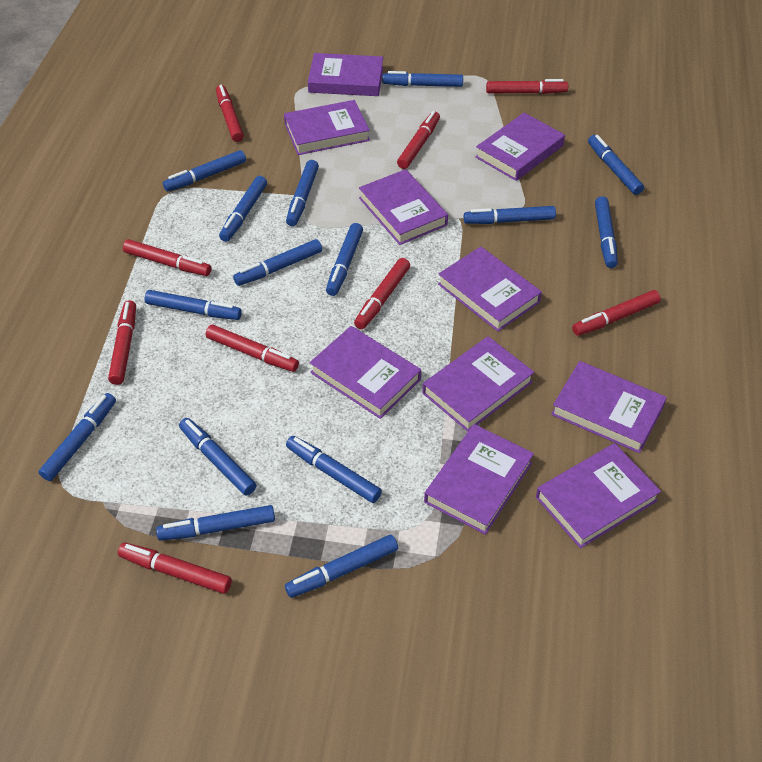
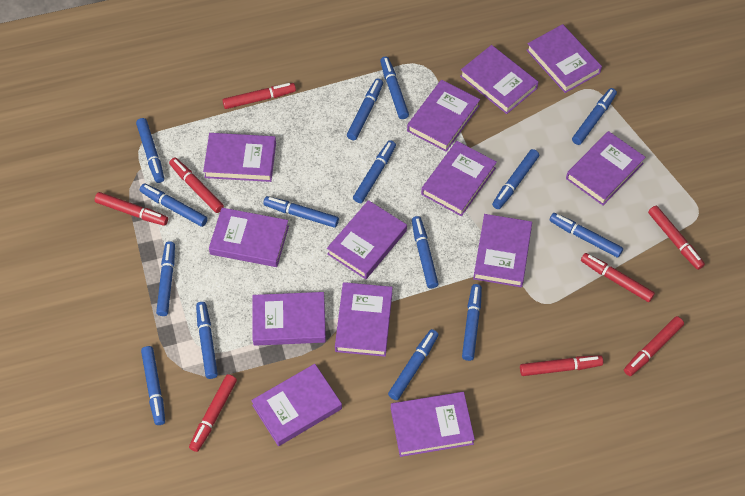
purple book: 10 -> 13
red marker: 9 -> 8

